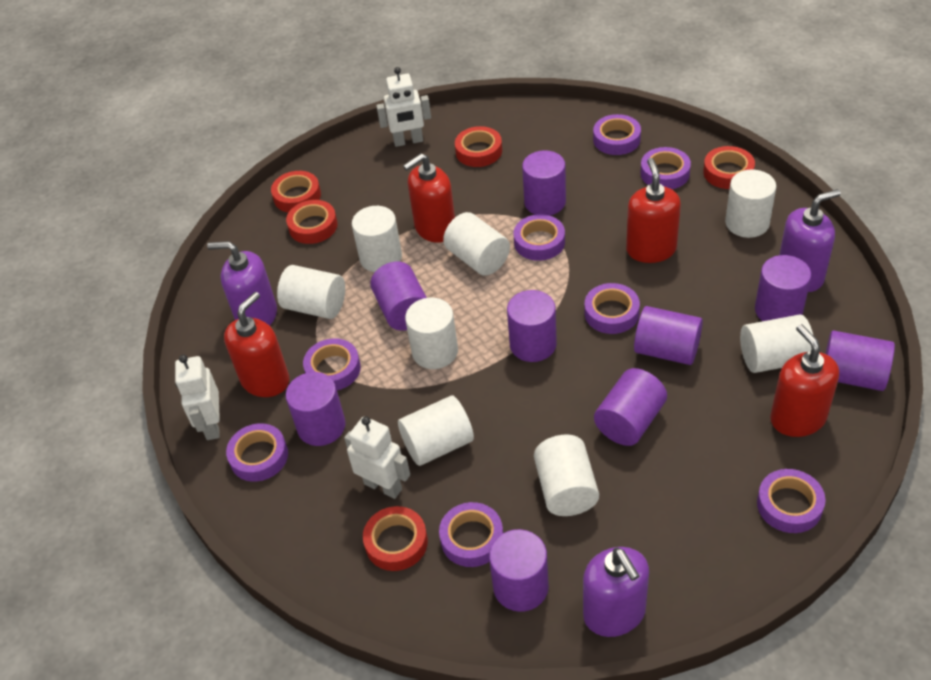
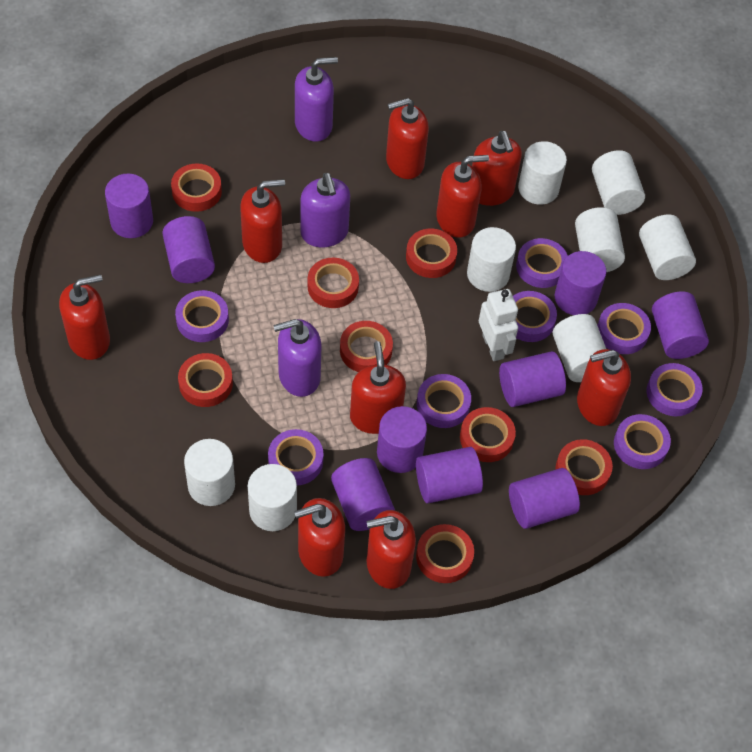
red soap dispenser: 4 -> 9
red tape: 5 -> 8
white robot: 3 -> 1

